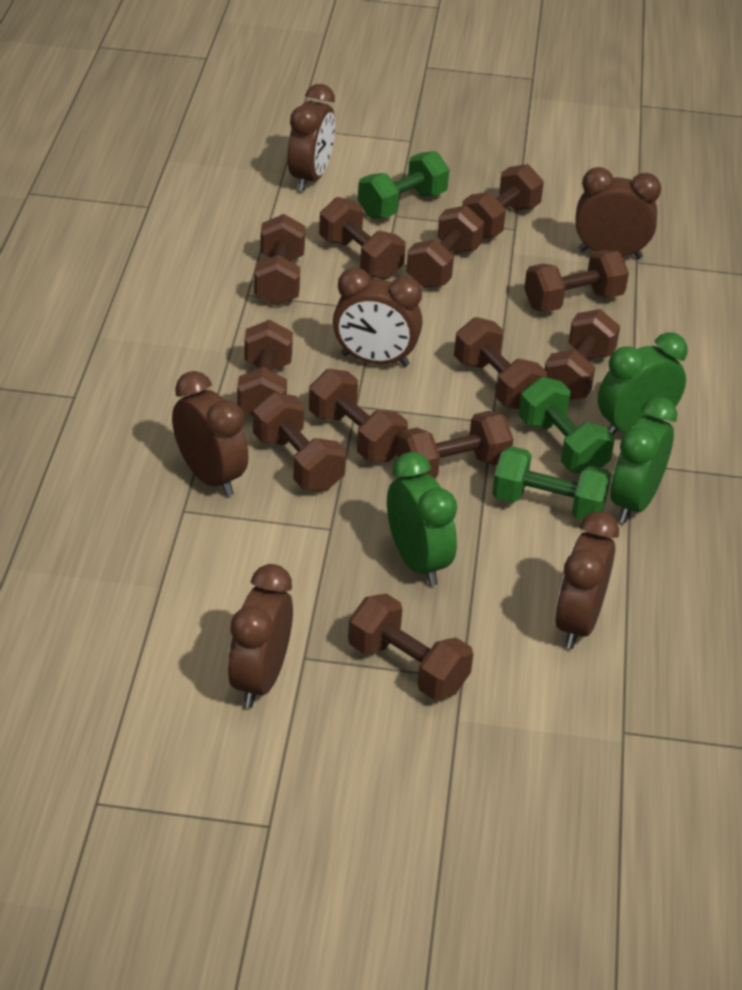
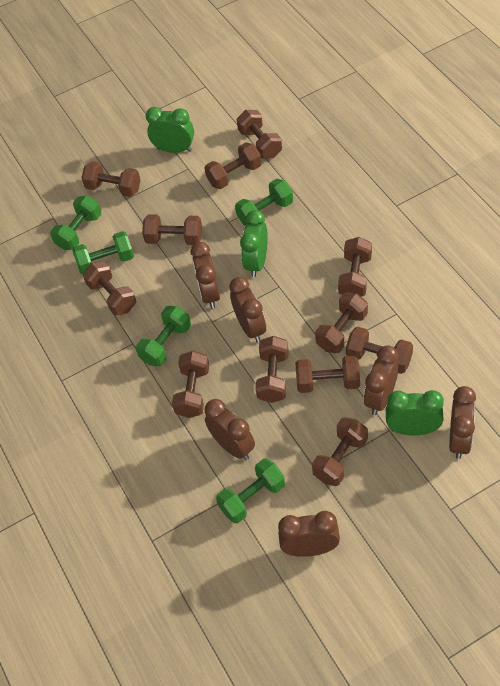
green dumbbell: 3 -> 5

